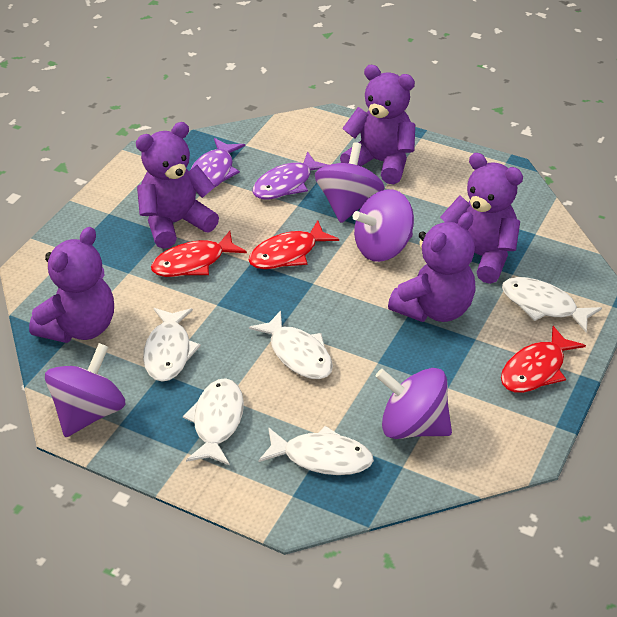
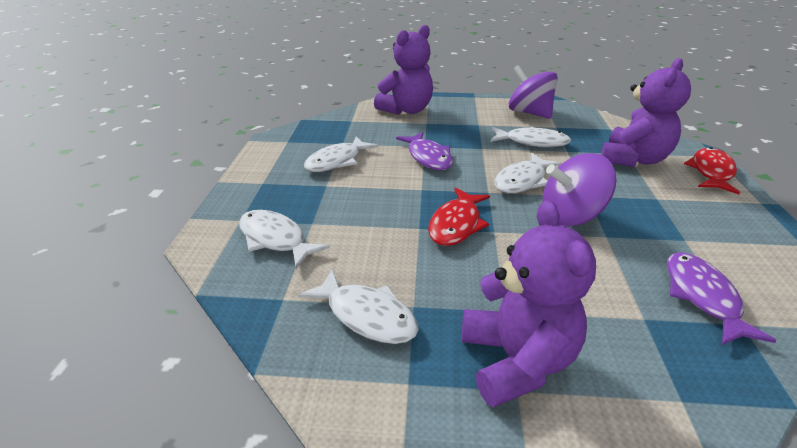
purple spinning top: 4 -> 2
purple teddy bear: 5 -> 3
red fish: 3 -> 2

